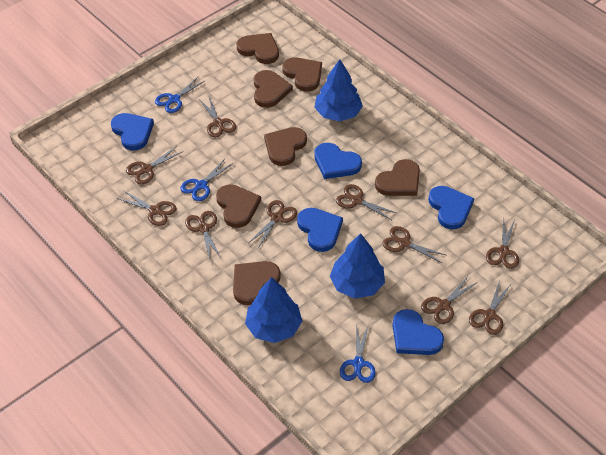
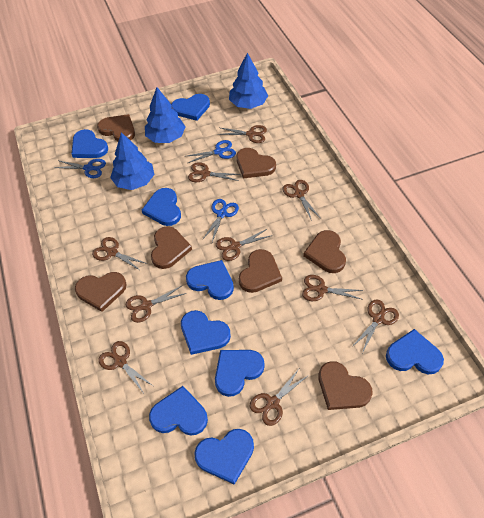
blue heart: 5 -> 9

